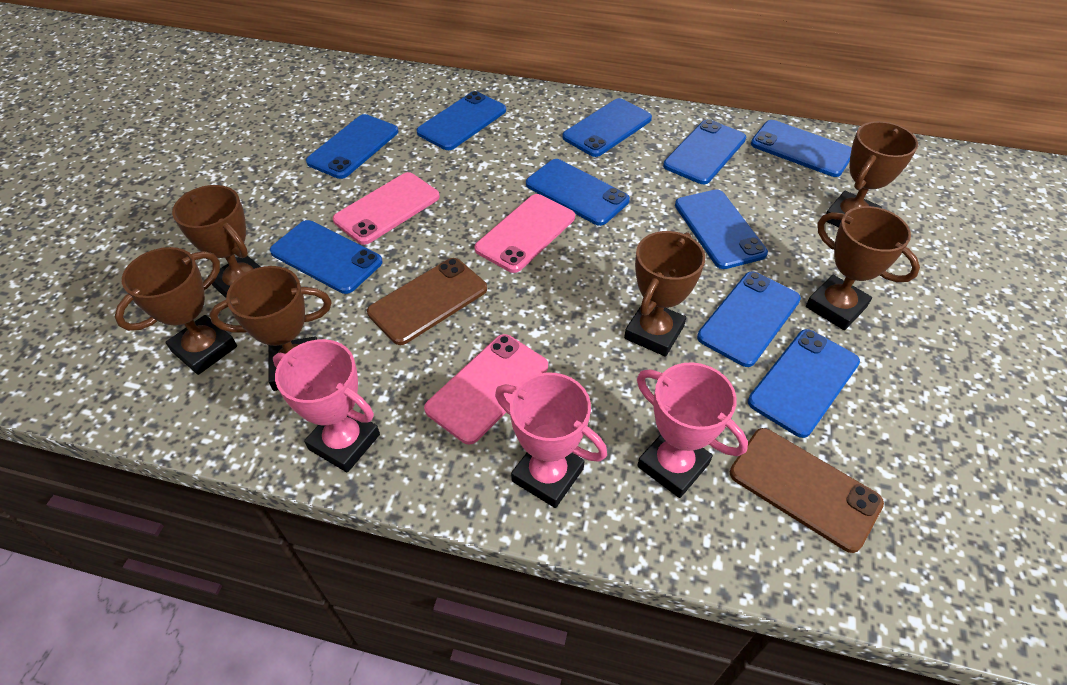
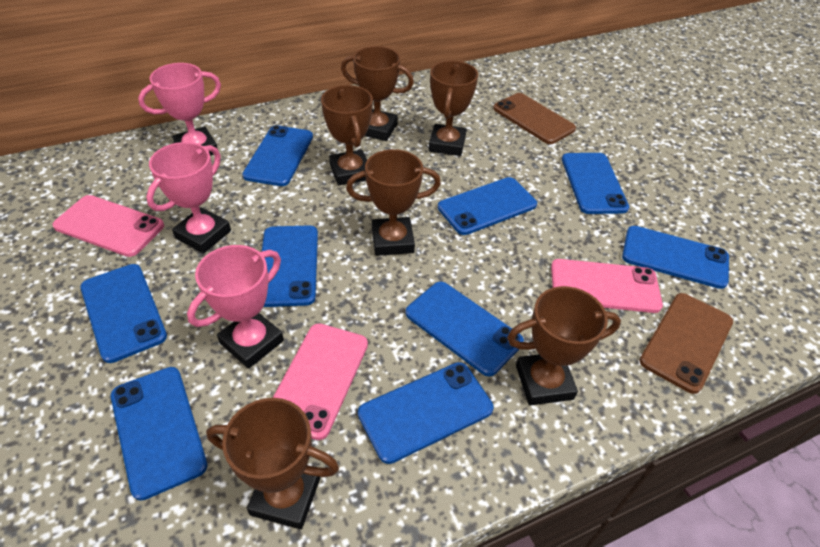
blue phone: 10 -> 9

